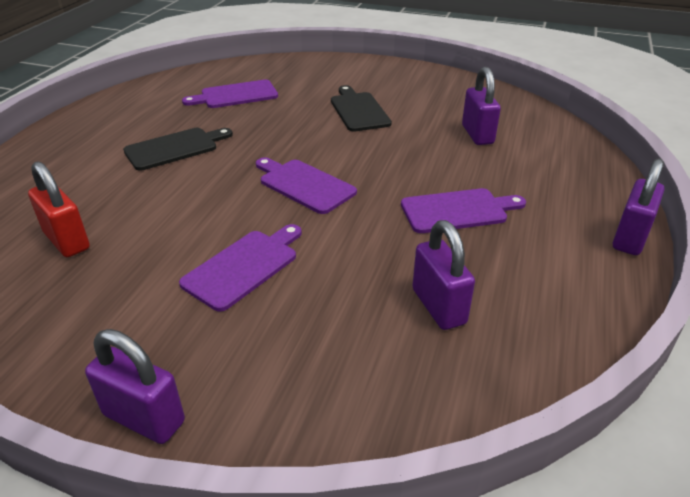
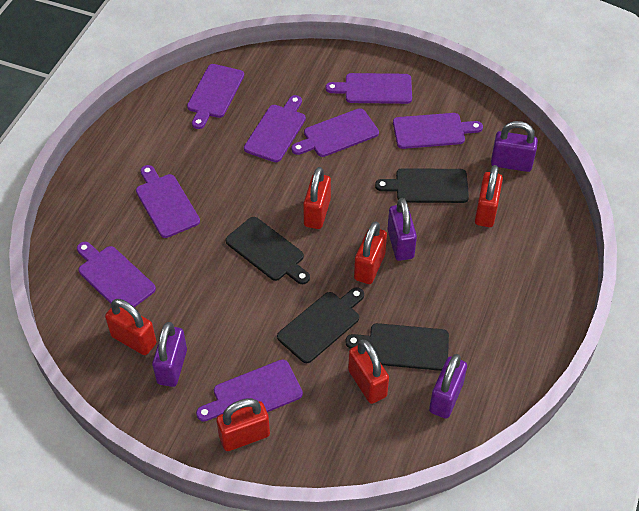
black cutting board: 2 -> 4
purple cutting board: 4 -> 8
red padlock: 1 -> 6

